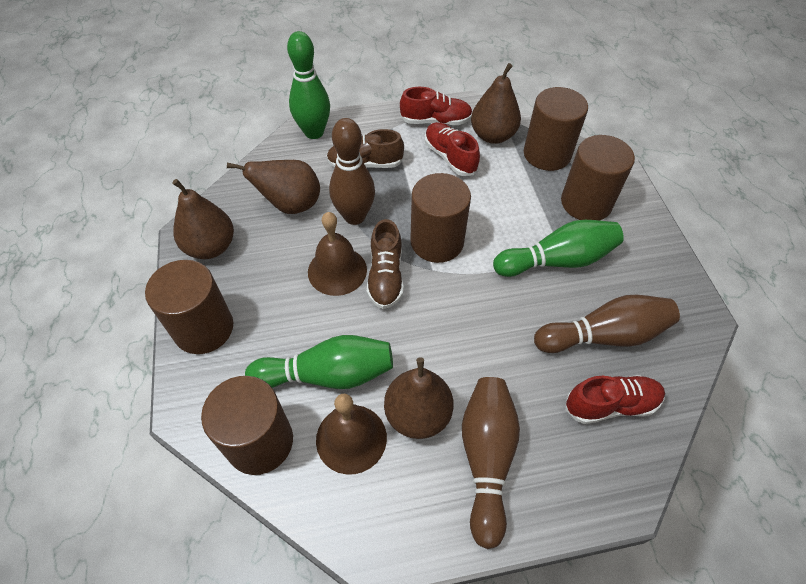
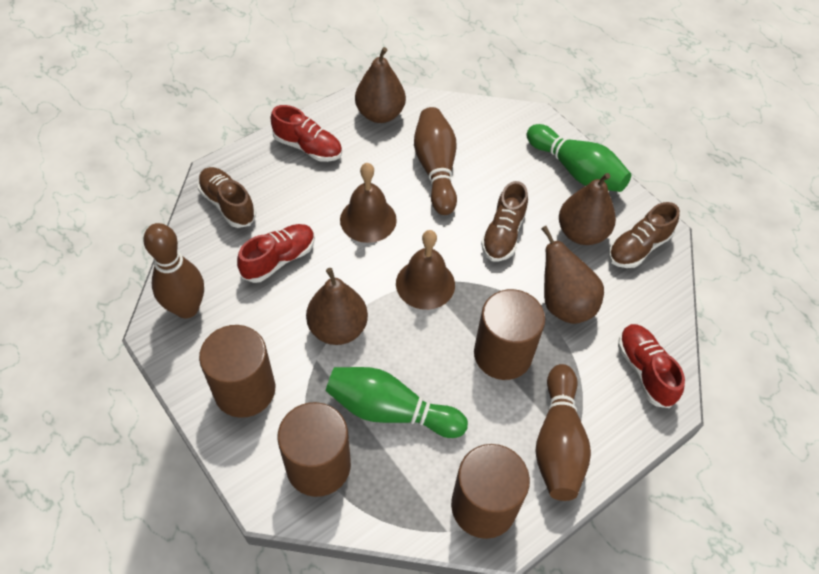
brown cylinder: 5 -> 4
brown shoe: 2 -> 3
green bowling pin: 3 -> 2

